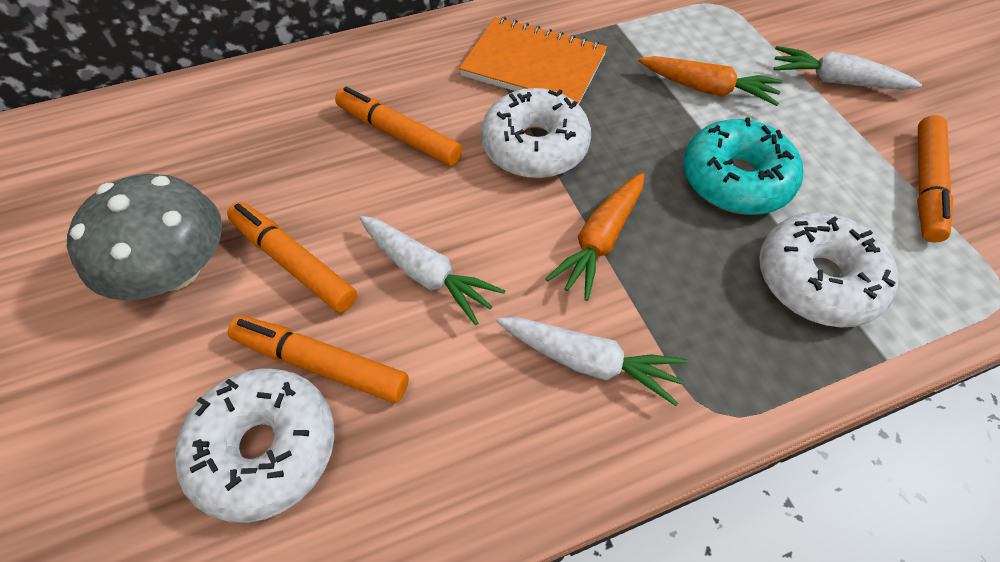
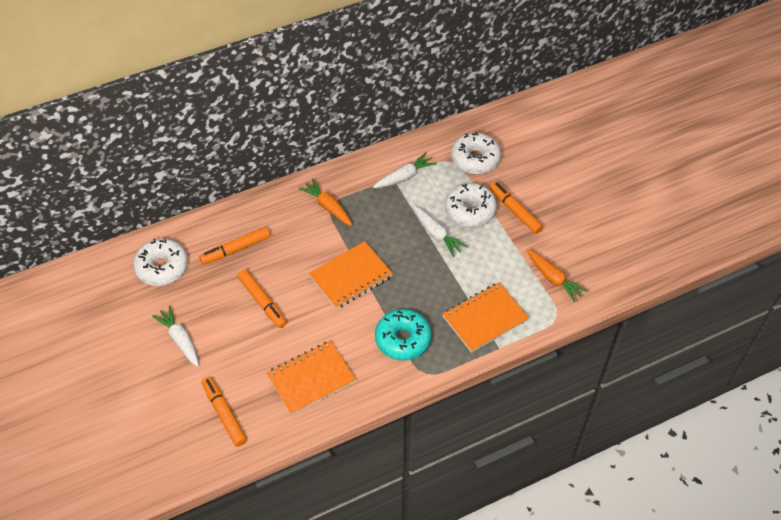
grey mushroom: 1 -> 0
orange notebook: 1 -> 3

